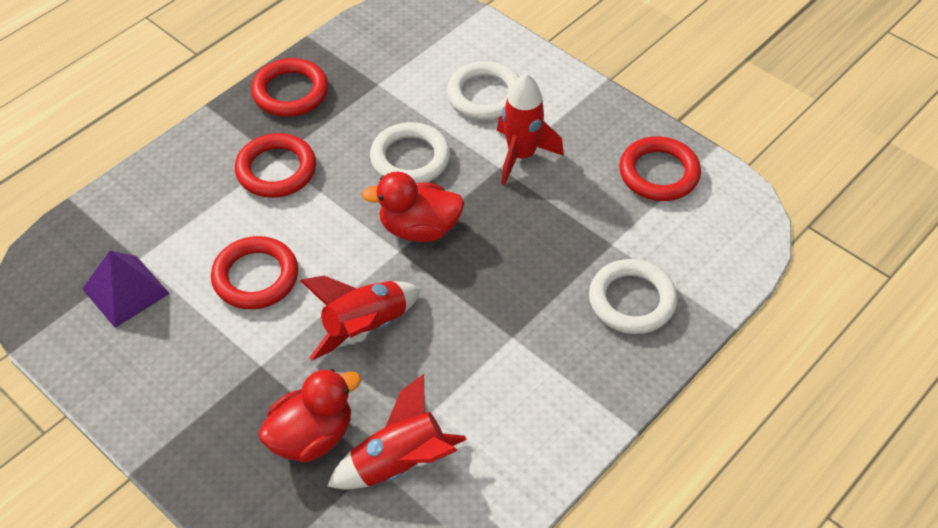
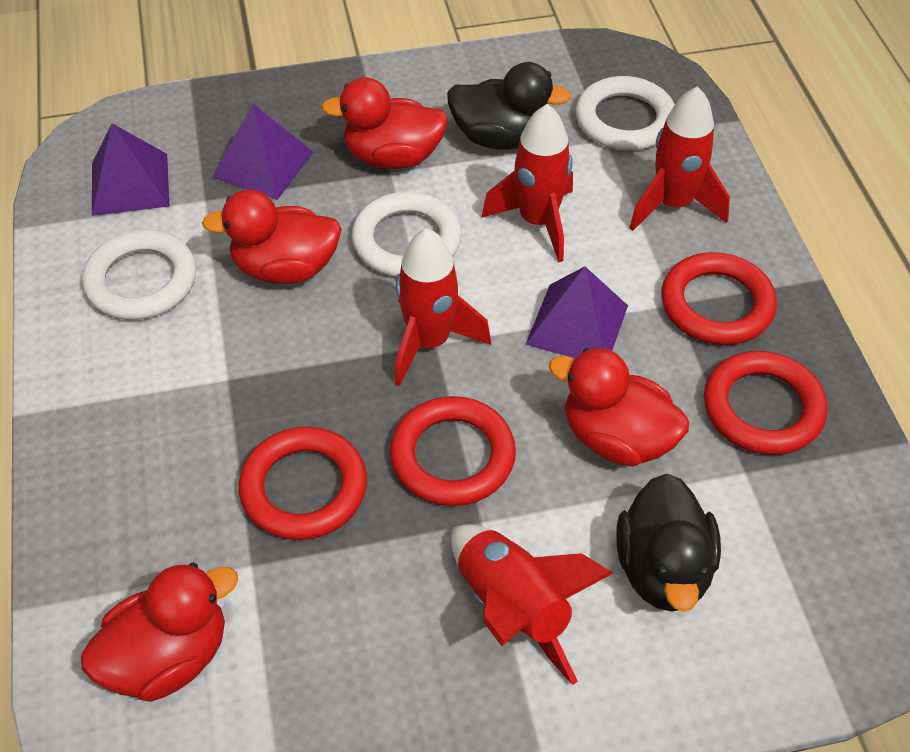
black duck: 0 -> 2
purple pyramid: 1 -> 3
red duck: 2 -> 4
red rocket: 3 -> 4

